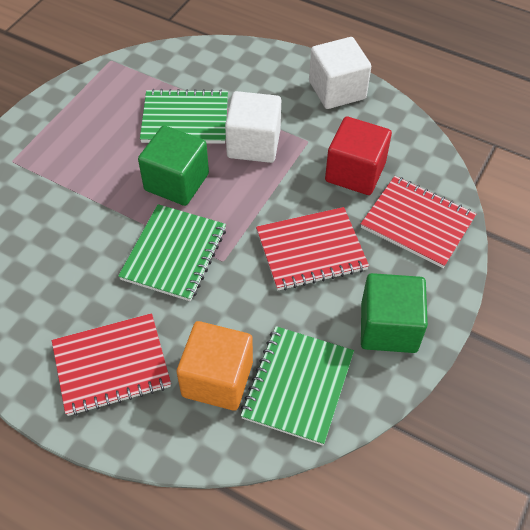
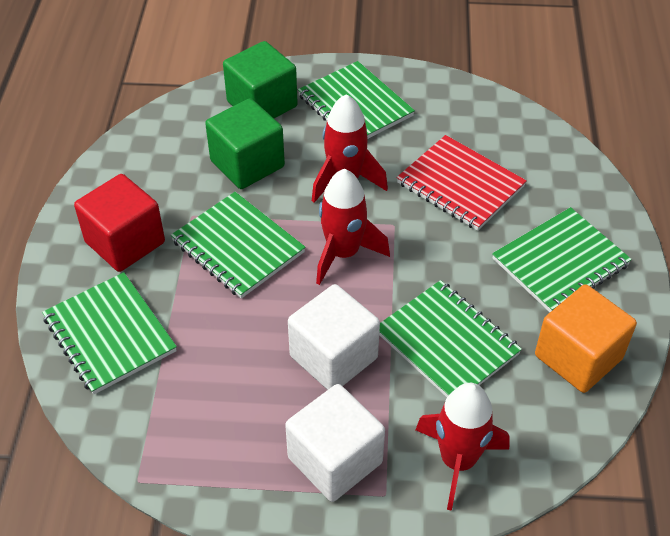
green notebook: 3 -> 5
red notebook: 3 -> 1
red rocket: 0 -> 3

